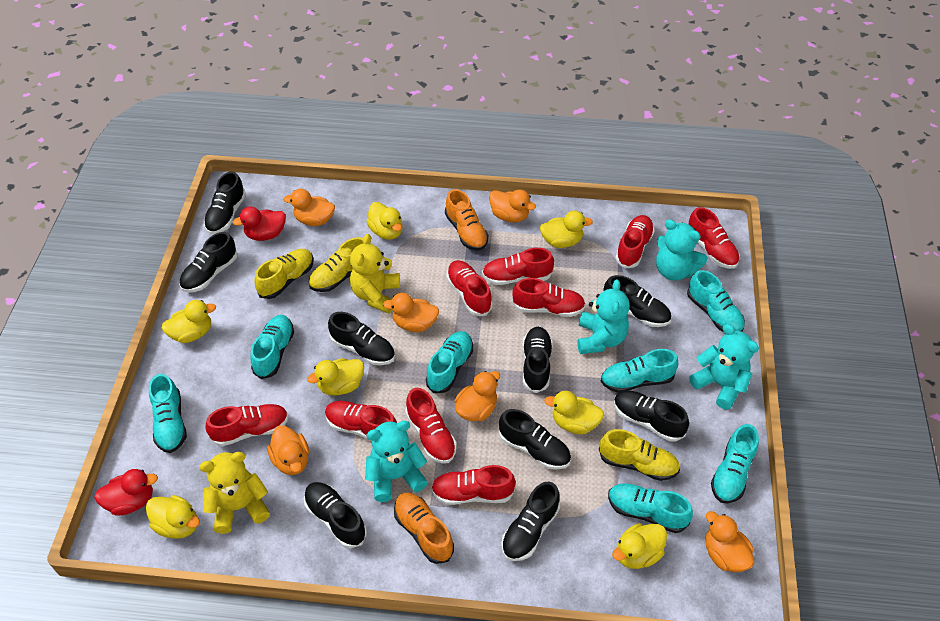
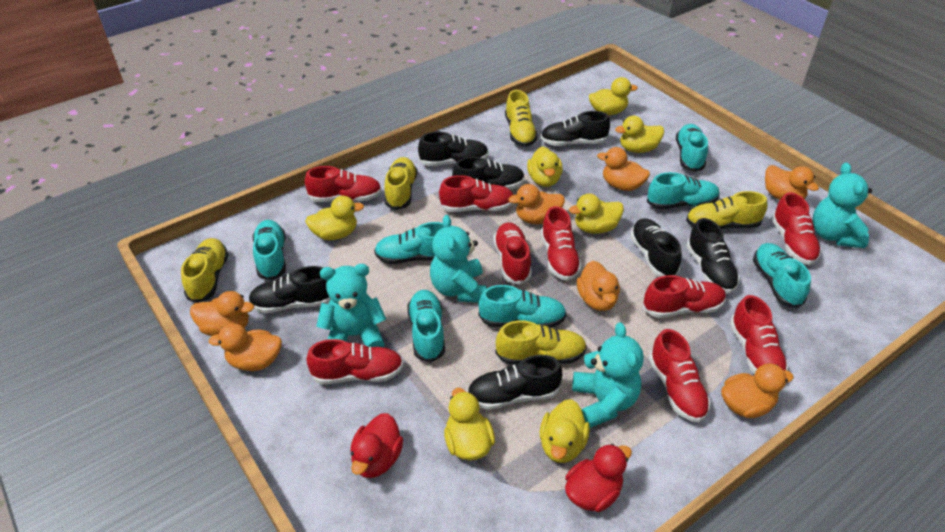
black shoe: 9 -> 7
orange duck: 6 -> 7
orange shoe: 2 -> 0
yellow shoe: 3 -> 5
yellow teddy bear: 2 -> 0

